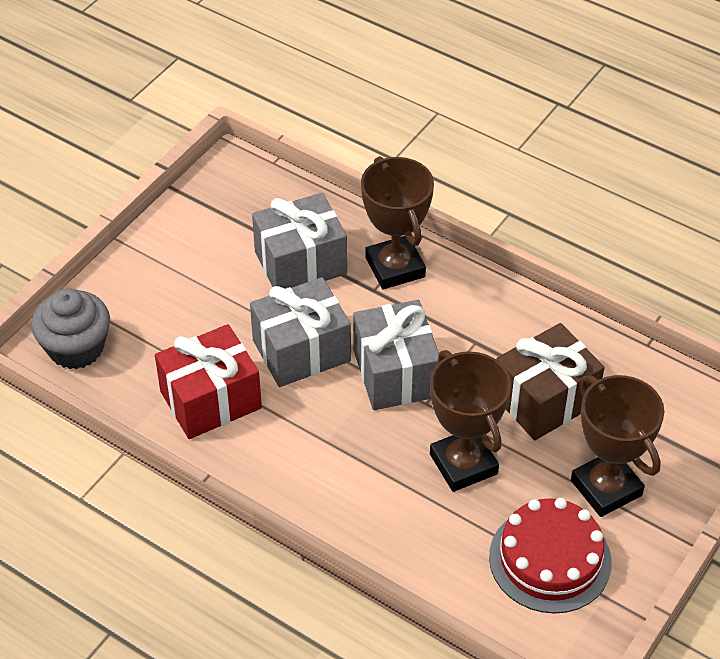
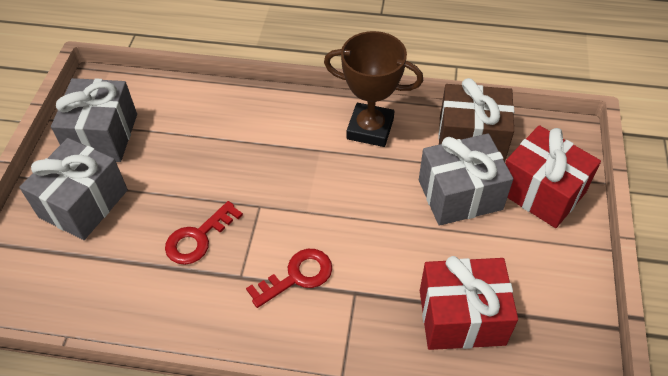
brown trophy: 3 -> 1
grey cupcake: 1 -> 0
red cake: 1 -> 0
red gift: 1 -> 2
red key: 0 -> 2

